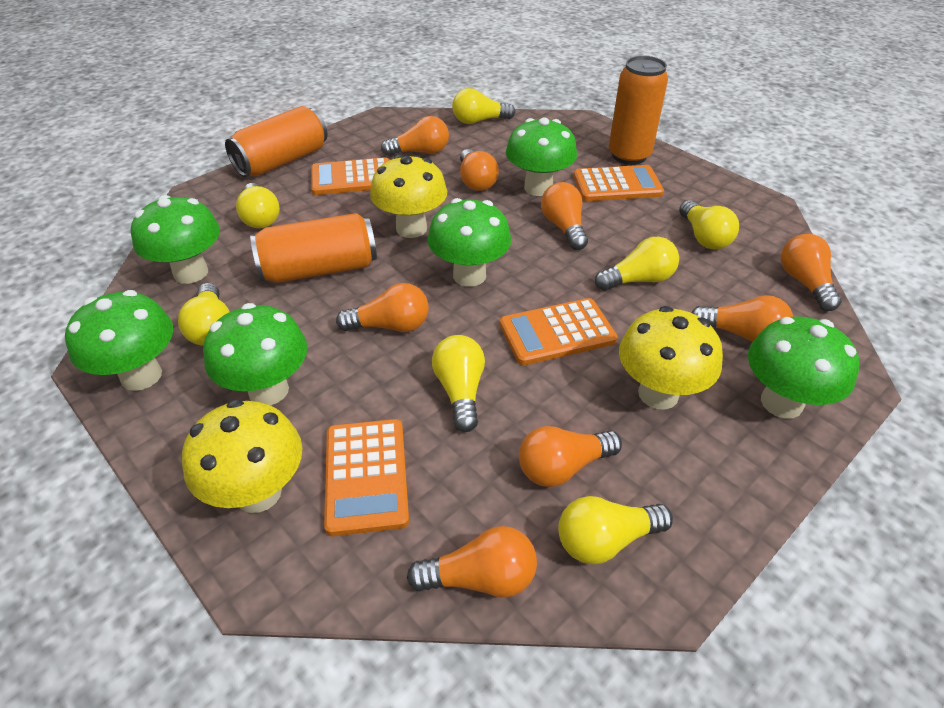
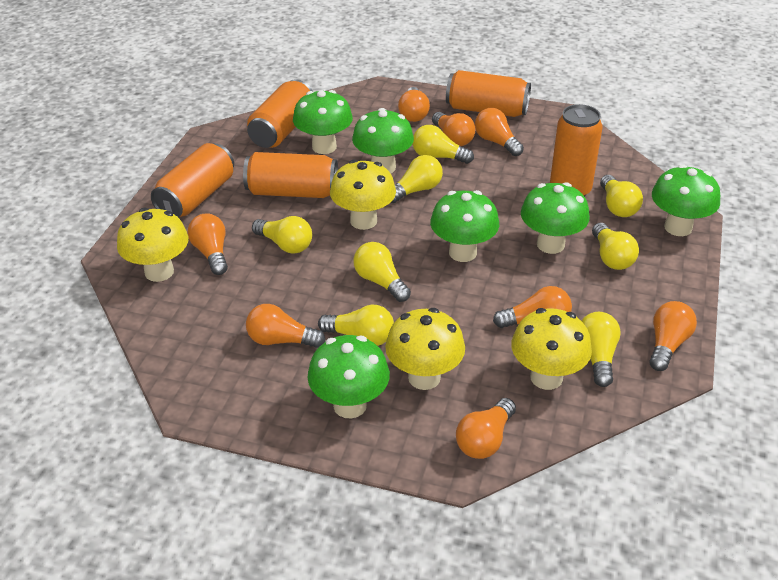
orange calculator: 4 -> 0
orange can: 3 -> 5
yellow light bulb: 7 -> 8
yellow mushroom: 3 -> 4

